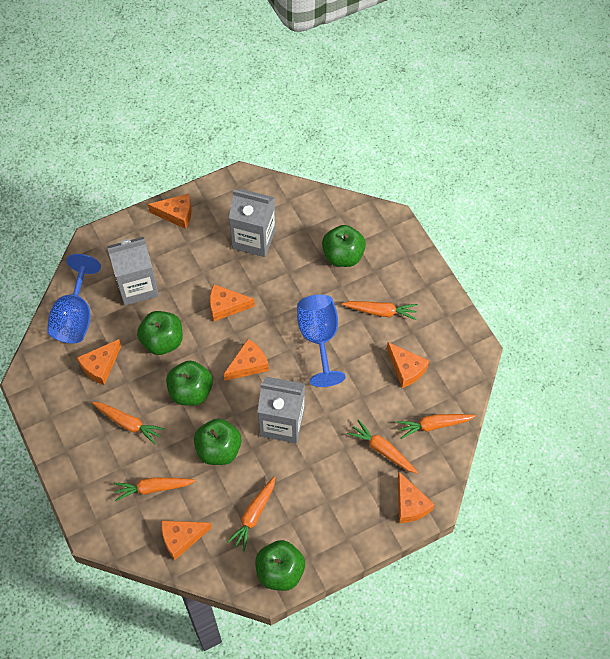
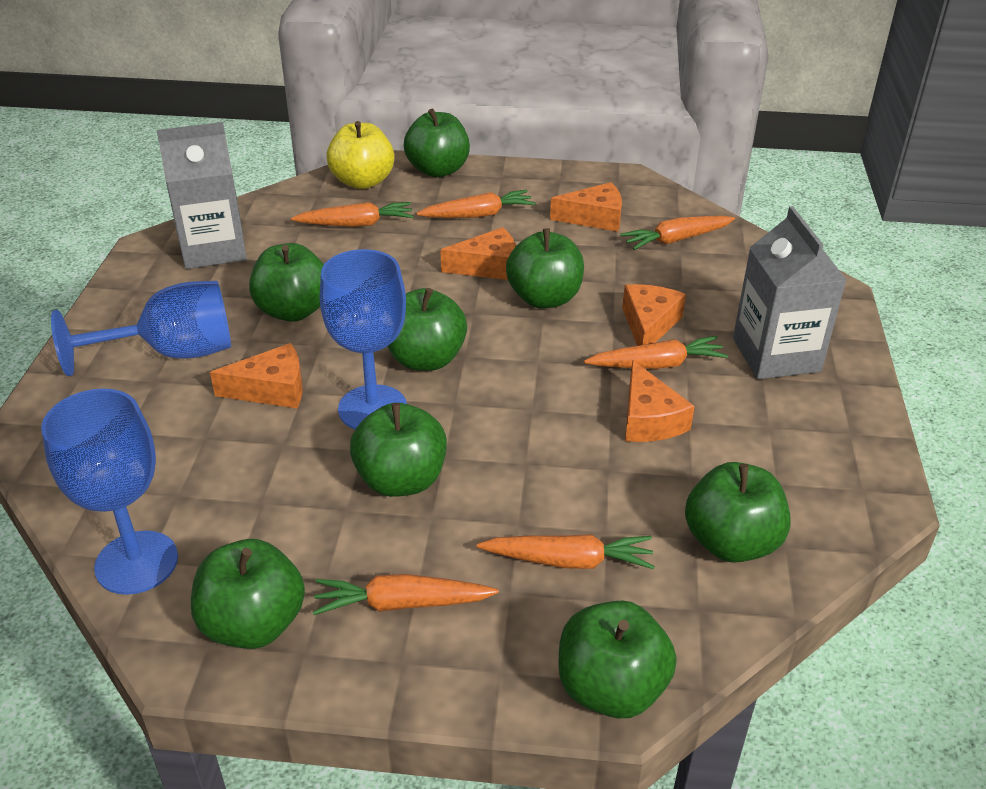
blue goblet: 2 -> 3
green apple: 5 -> 8
grey carton: 3 -> 2
orange cheese: 7 -> 5
yellow apple: 0 -> 1

